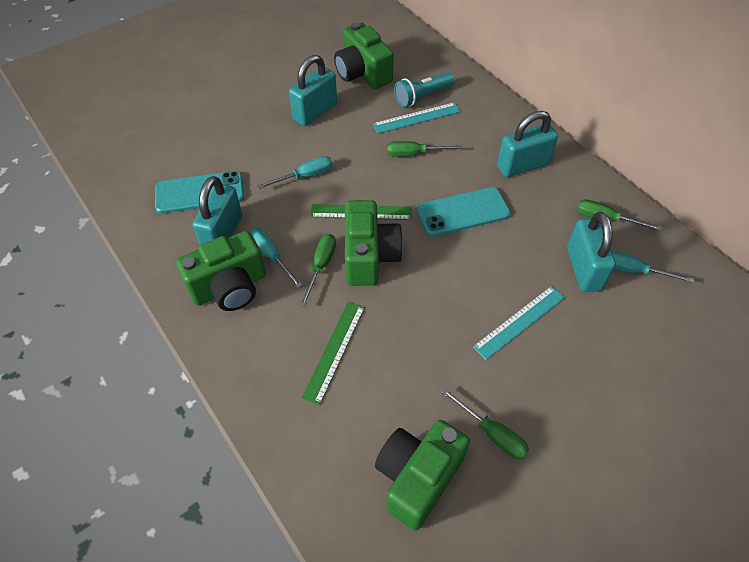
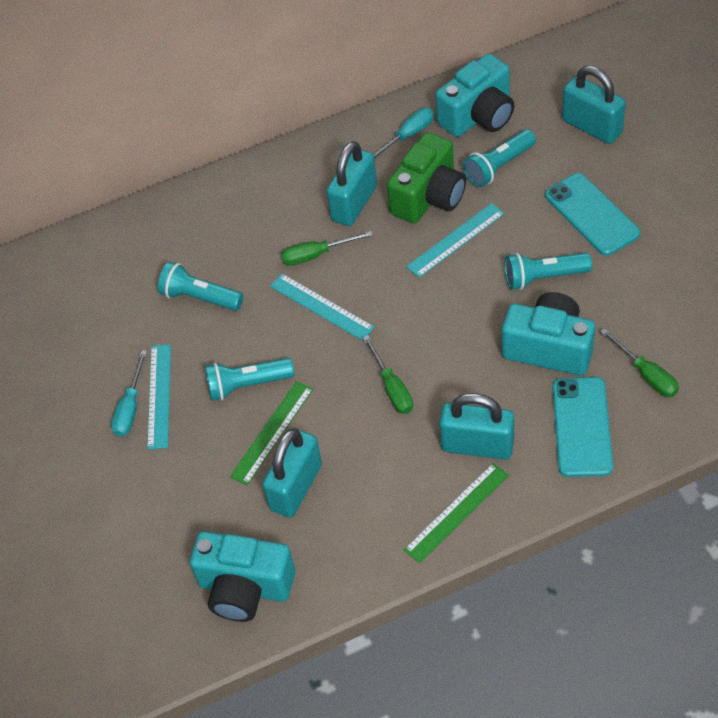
green camera: 4 -> 1
green screwdriver: 4 -> 3
turquoise camera: 0 -> 3
turquoise flashlight: 1 -> 4
turquoise ruler: 2 -> 3
turquoise screwdriver: 3 -> 2

